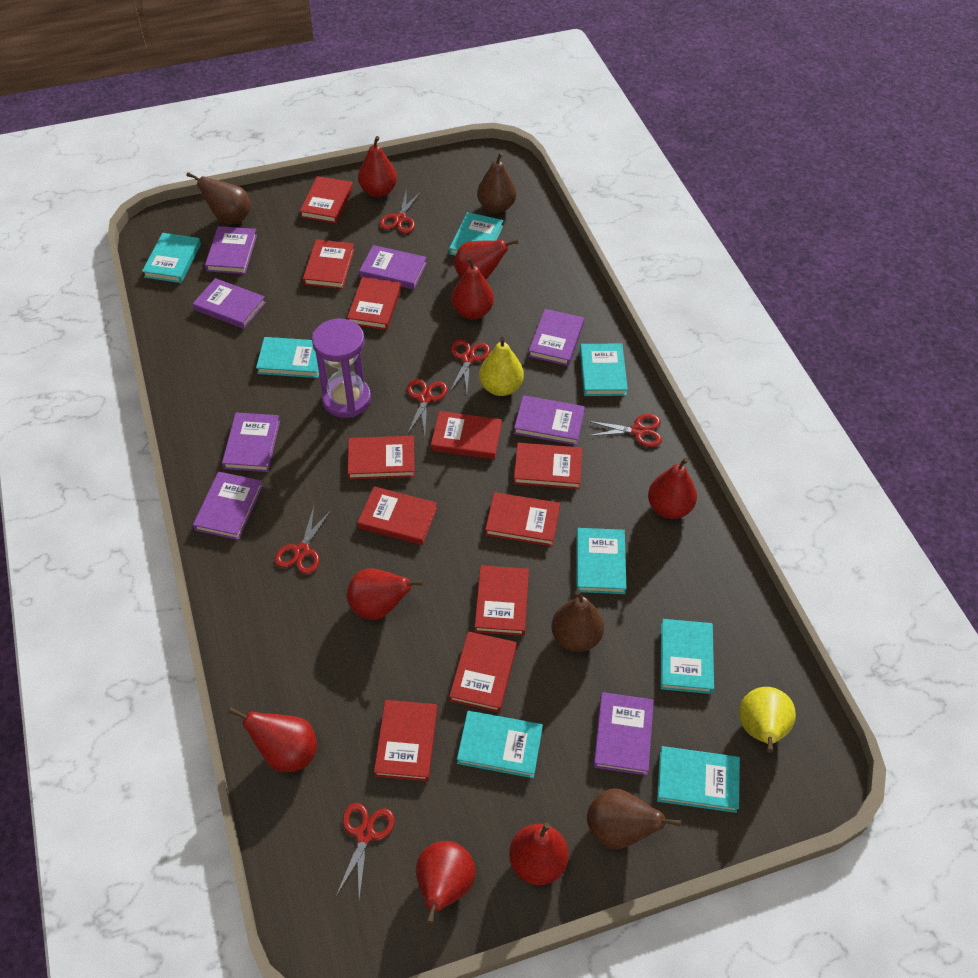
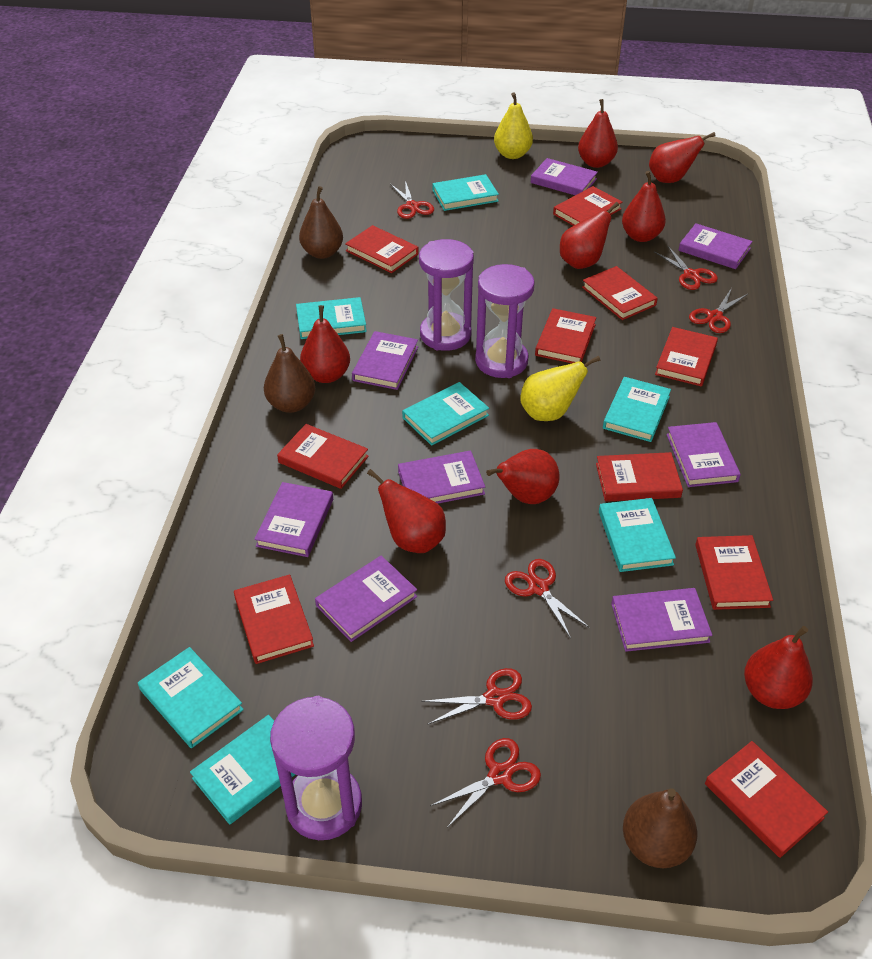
brown pear: 4 -> 3
purple hourglass: 1 -> 3
red book: 11 -> 10
turquoise book: 8 -> 7

